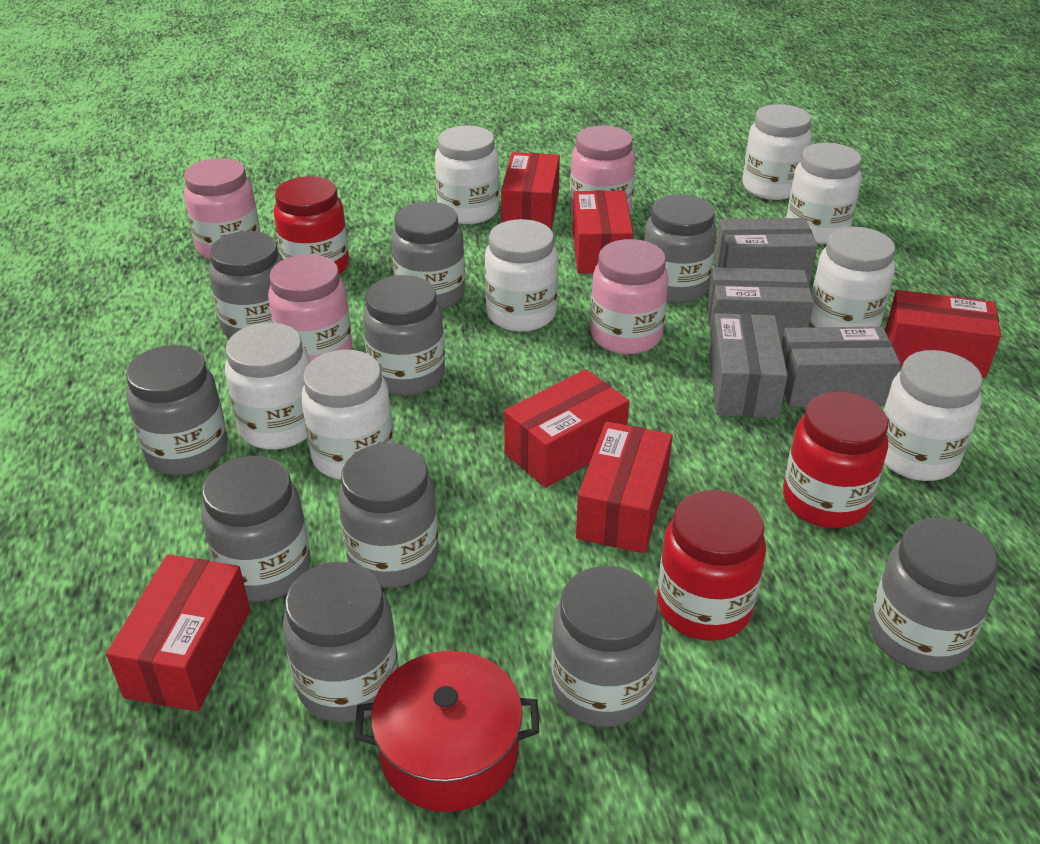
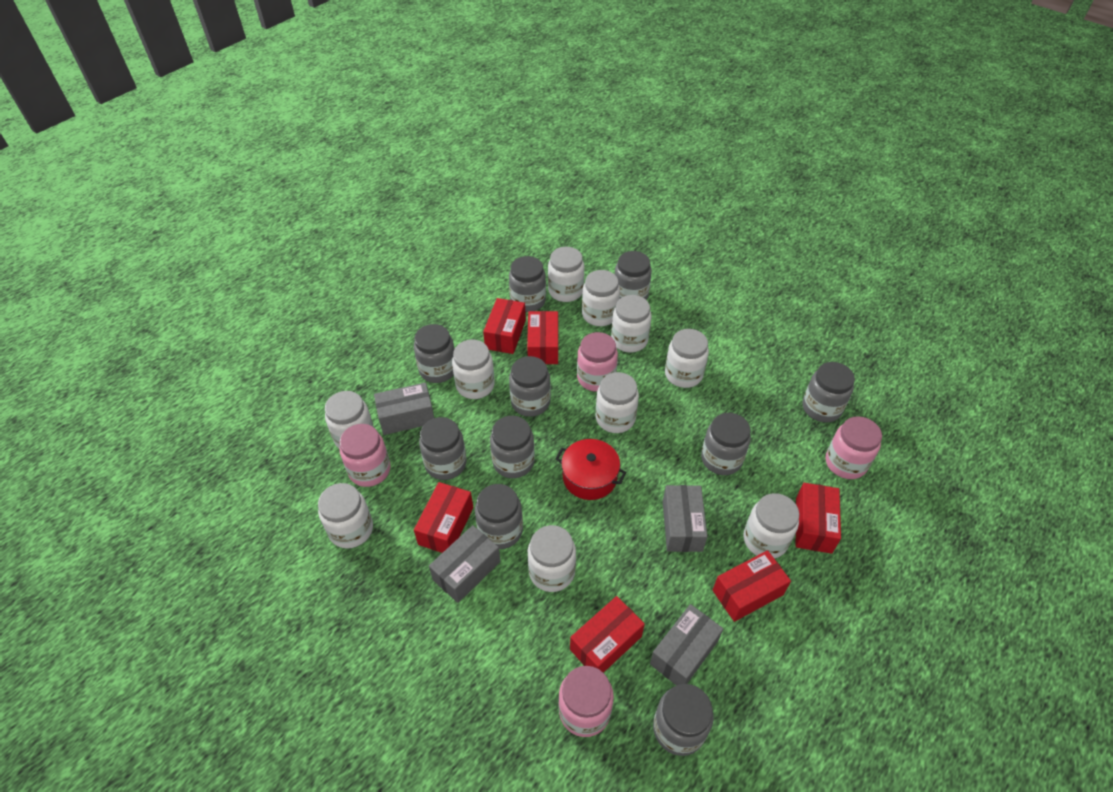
red jar: 3 -> 0
white jar: 8 -> 10

